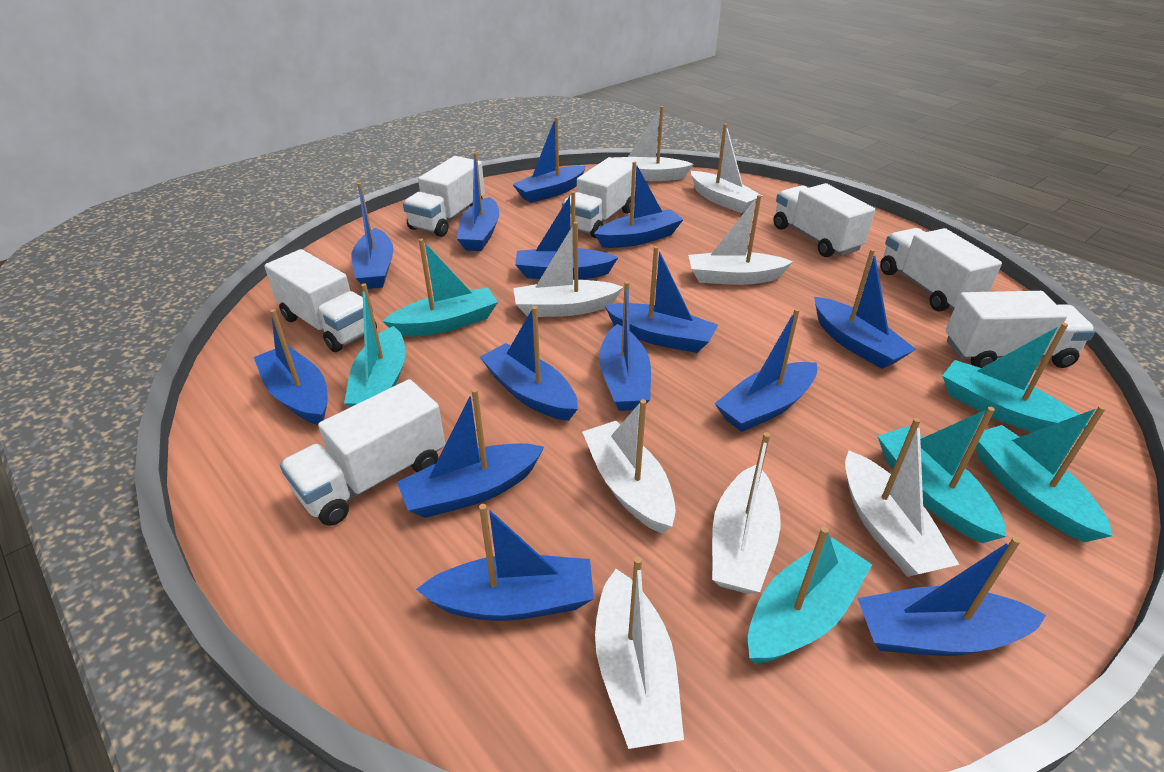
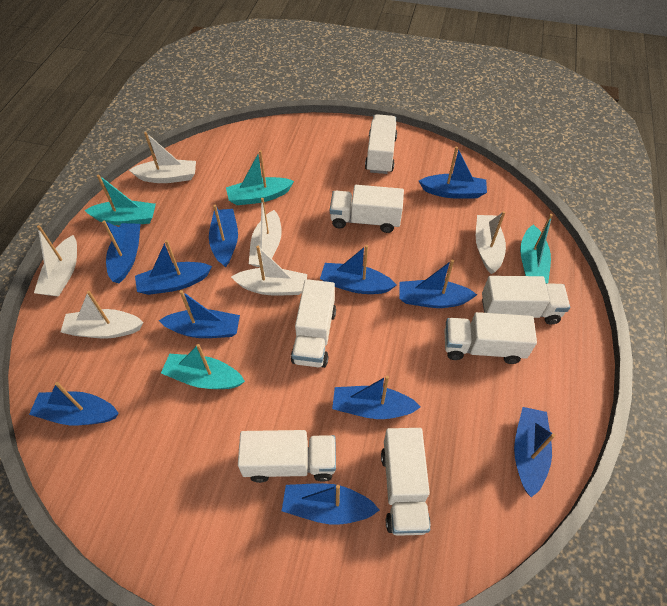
blue boat: 14 -> 11
turquoise boat: 6 -> 4
white boat: 8 -> 6

